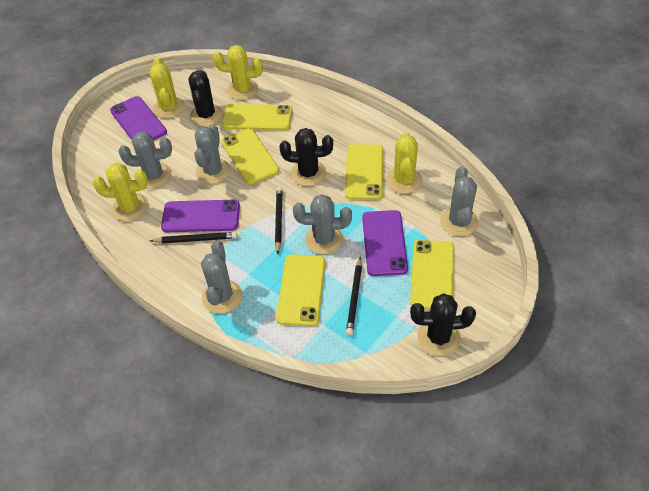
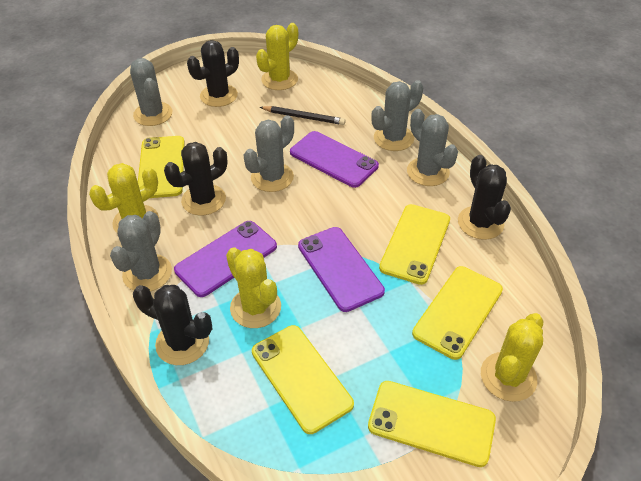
black cactus: 3 -> 4
black pencil: 3 -> 1

